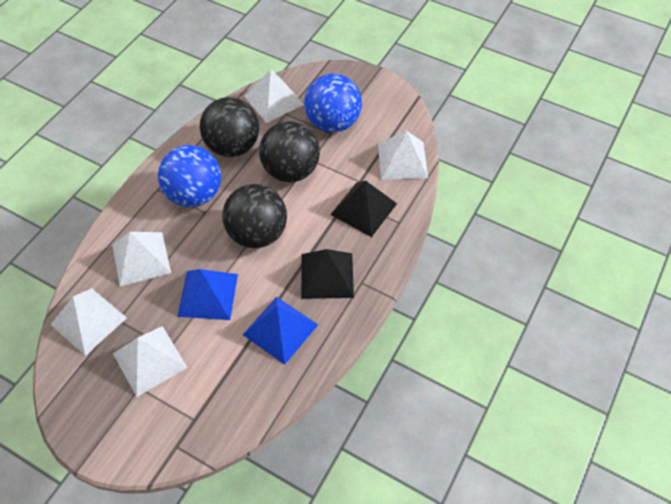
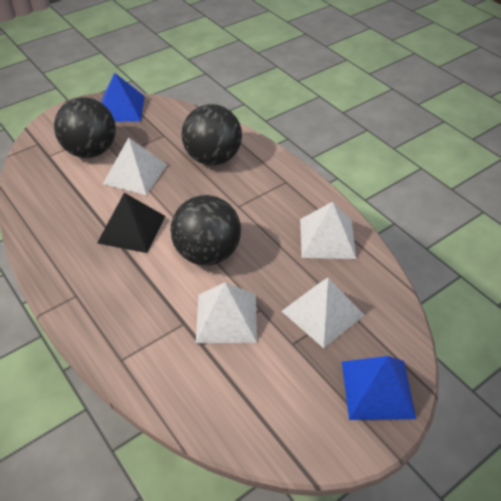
black pyramid: 2 -> 1
blue ball: 2 -> 0
white pyramid: 5 -> 4

